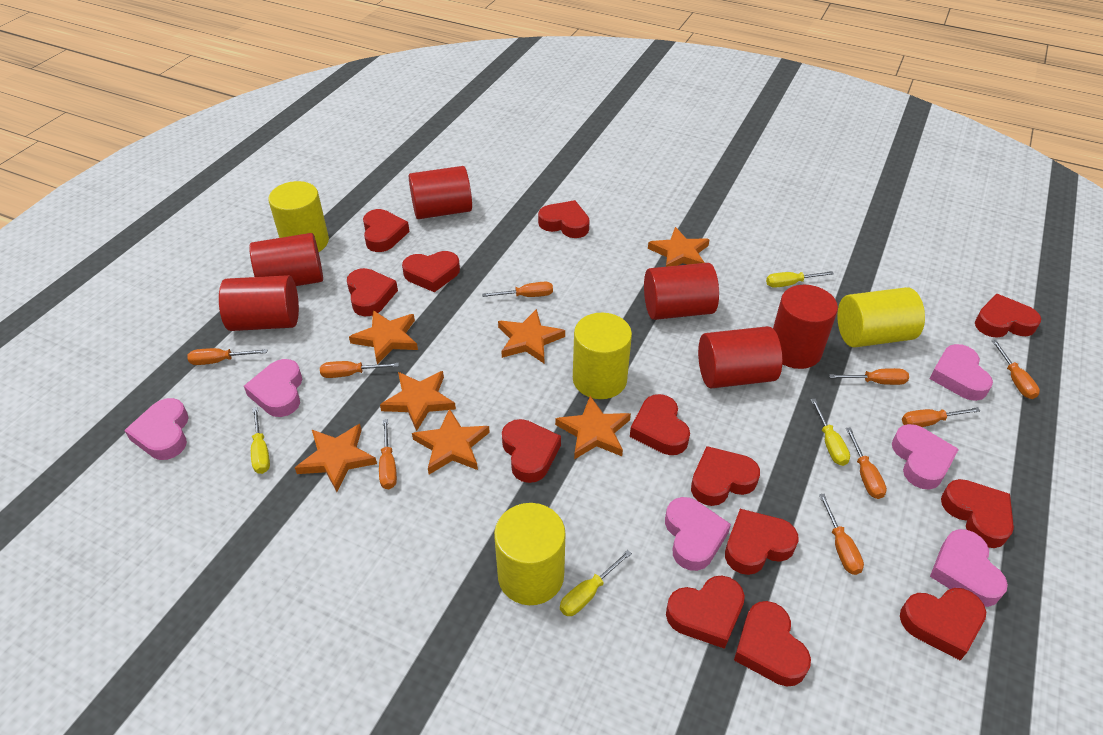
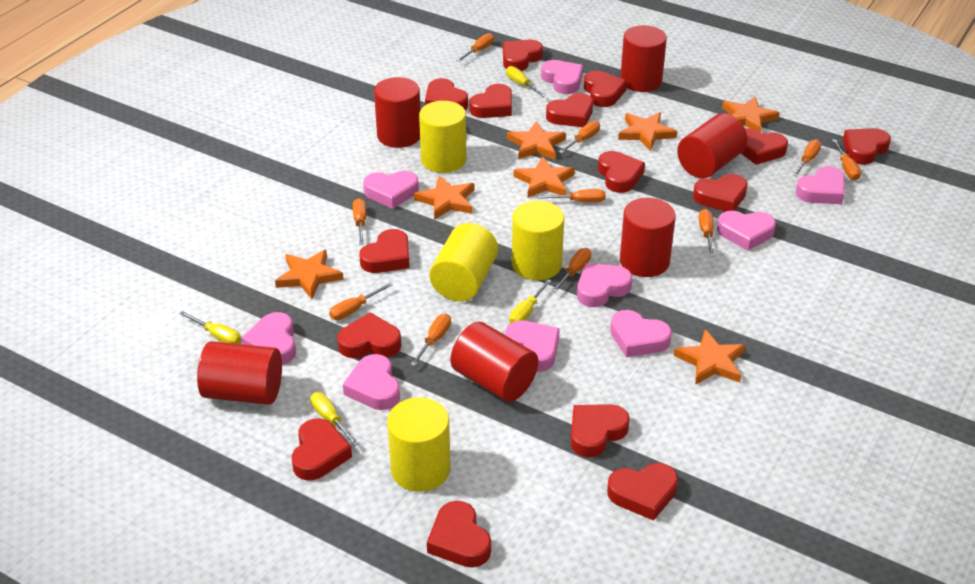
orange screwdriver: 9 -> 10
pink heart: 6 -> 9
red heart: 13 -> 15

